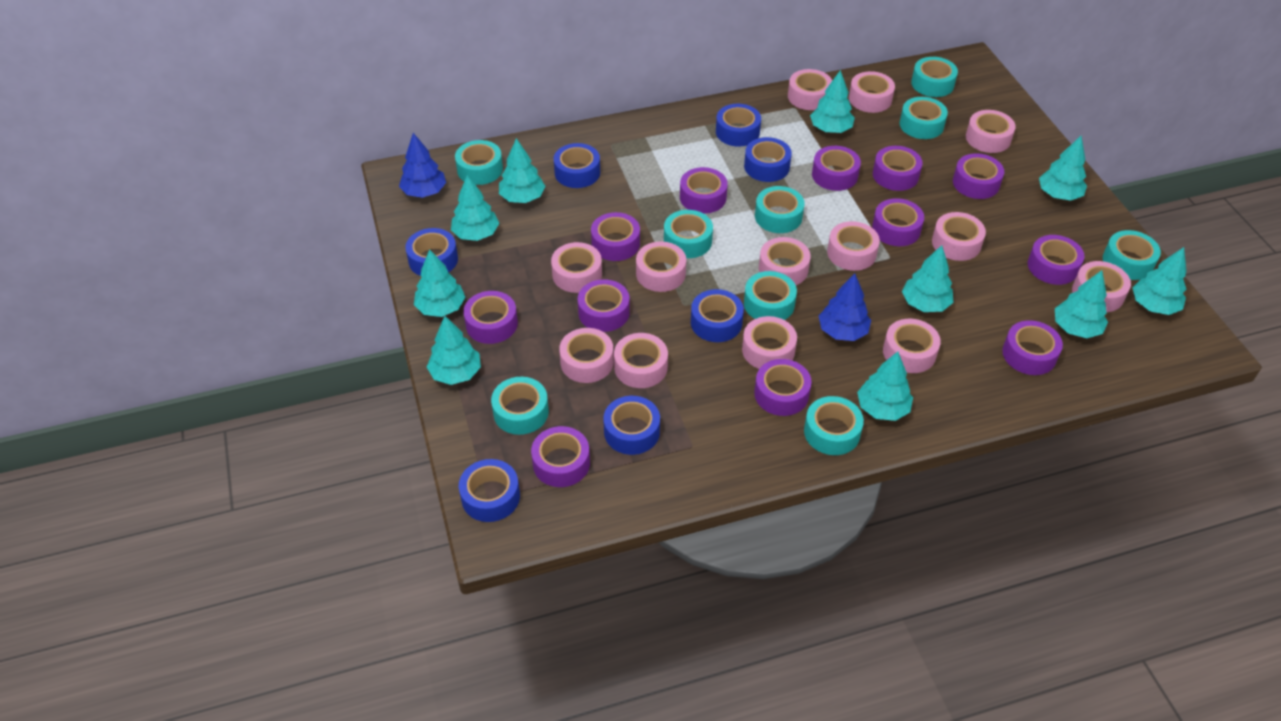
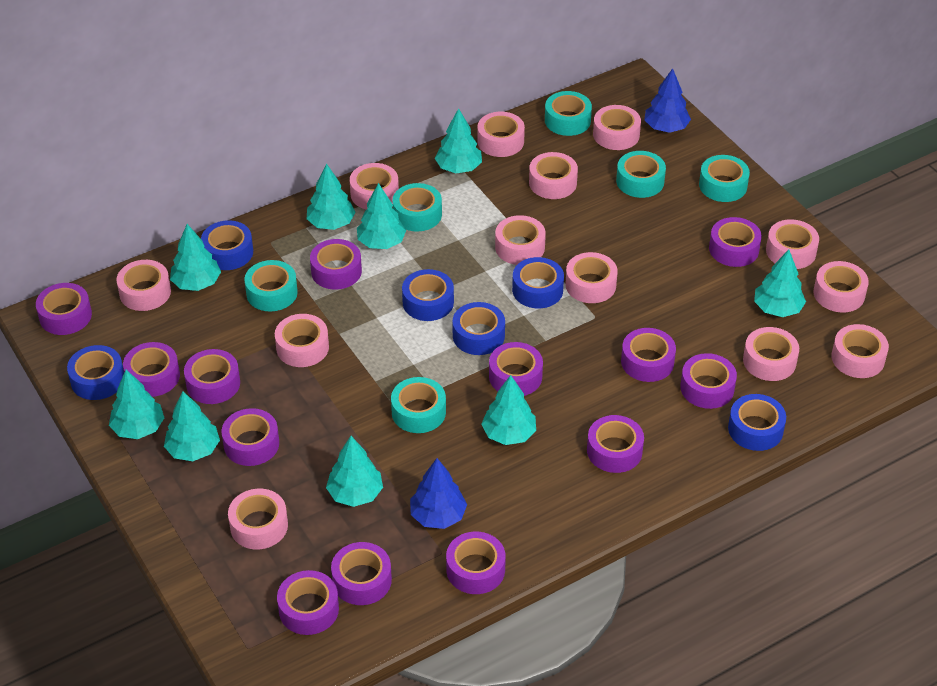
blue tape: 7 -> 6
purple tape: 12 -> 13
turquoise tape: 9 -> 6
turquoise tree: 10 -> 9

